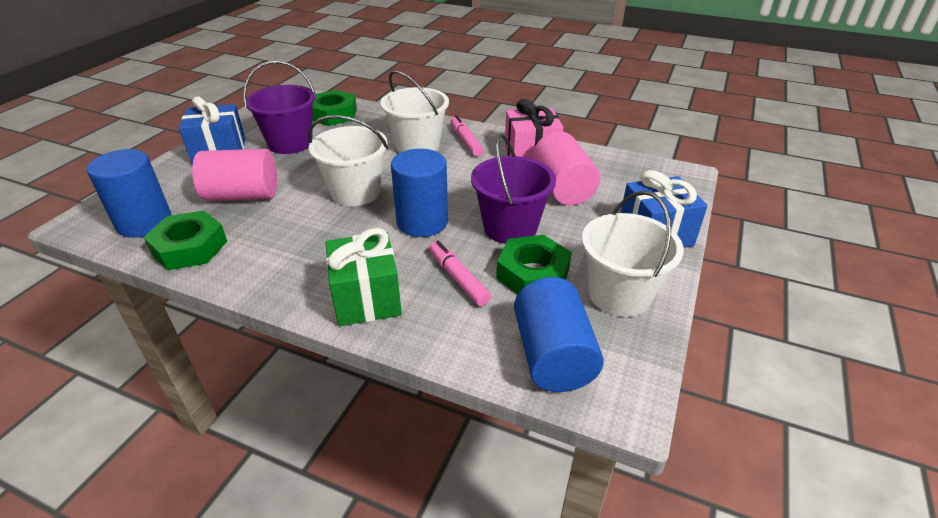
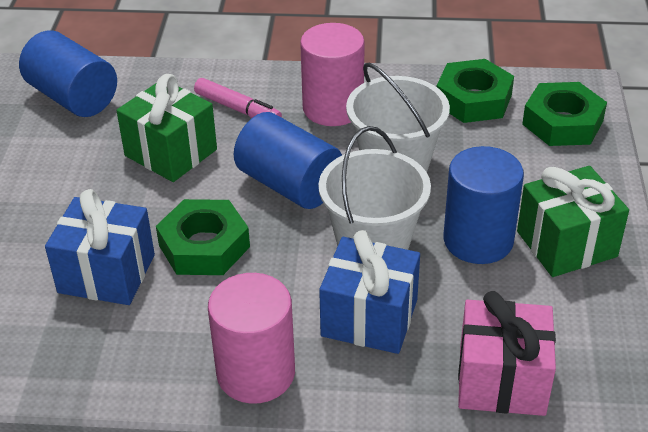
green gift: 1 -> 2
pink marker: 2 -> 1
purple bucket: 2 -> 0
white bucket: 3 -> 2

